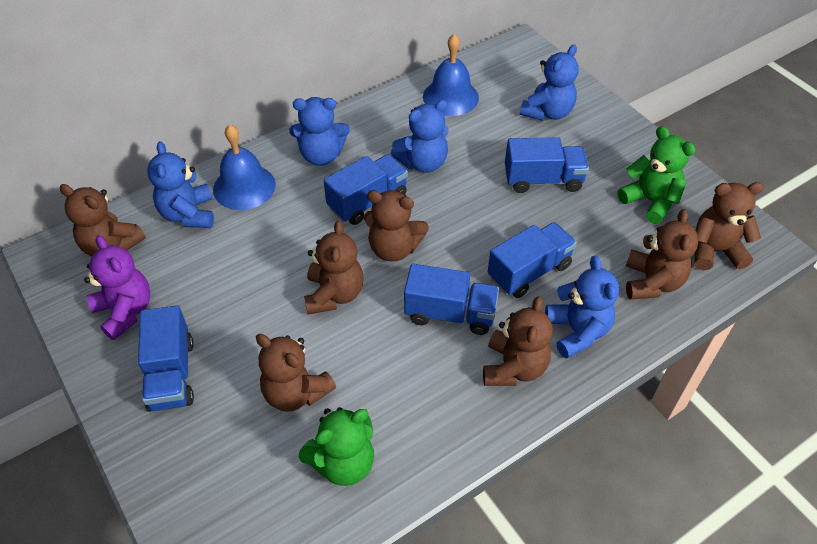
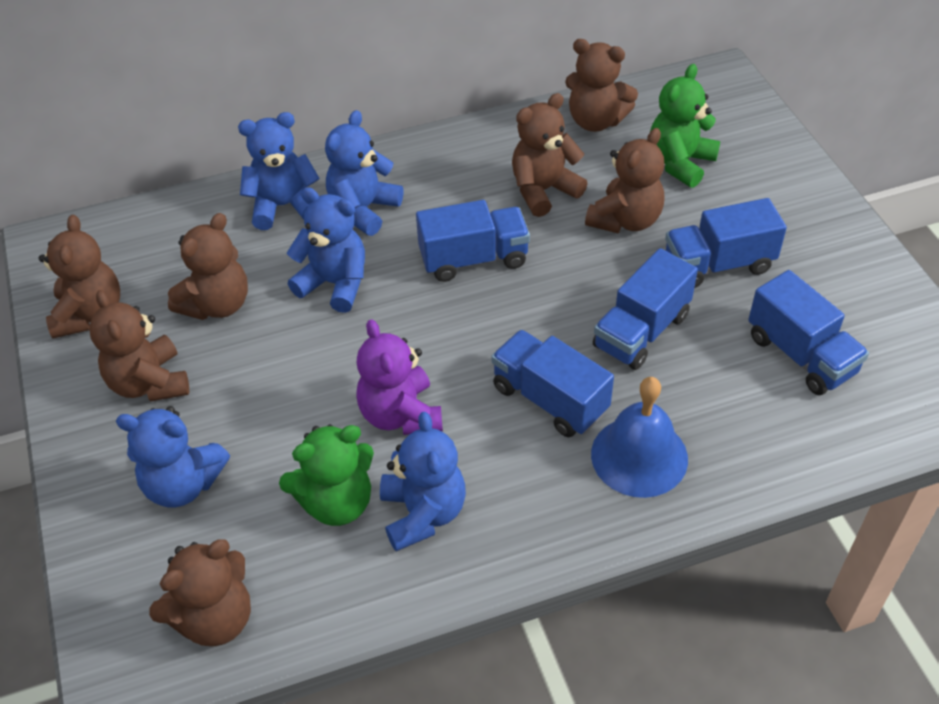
blue bell: 2 -> 1

